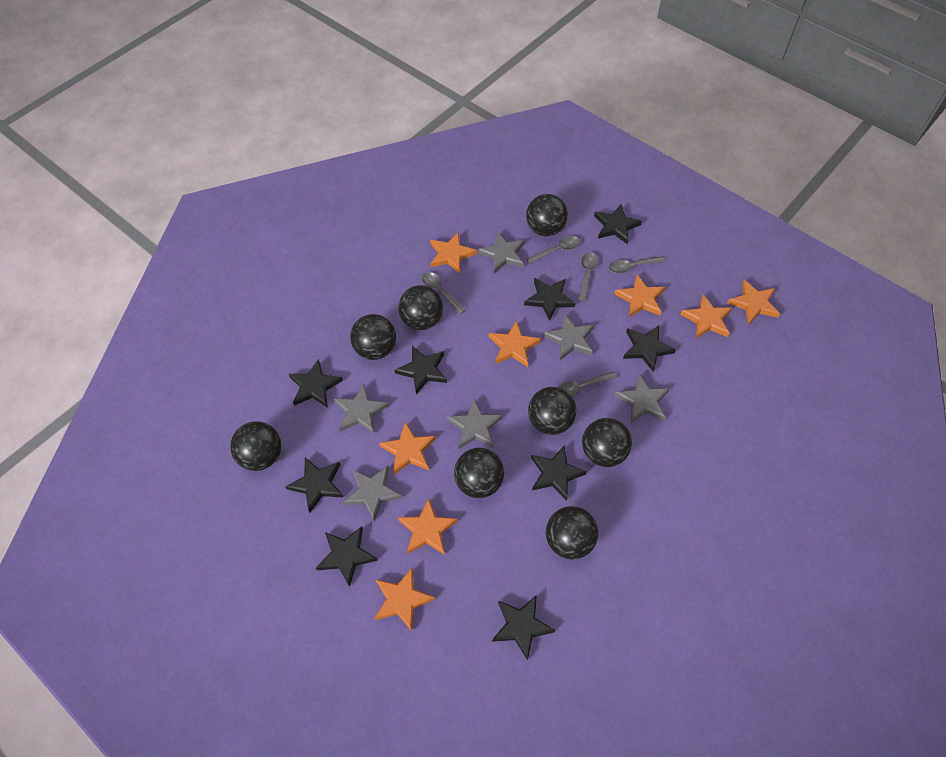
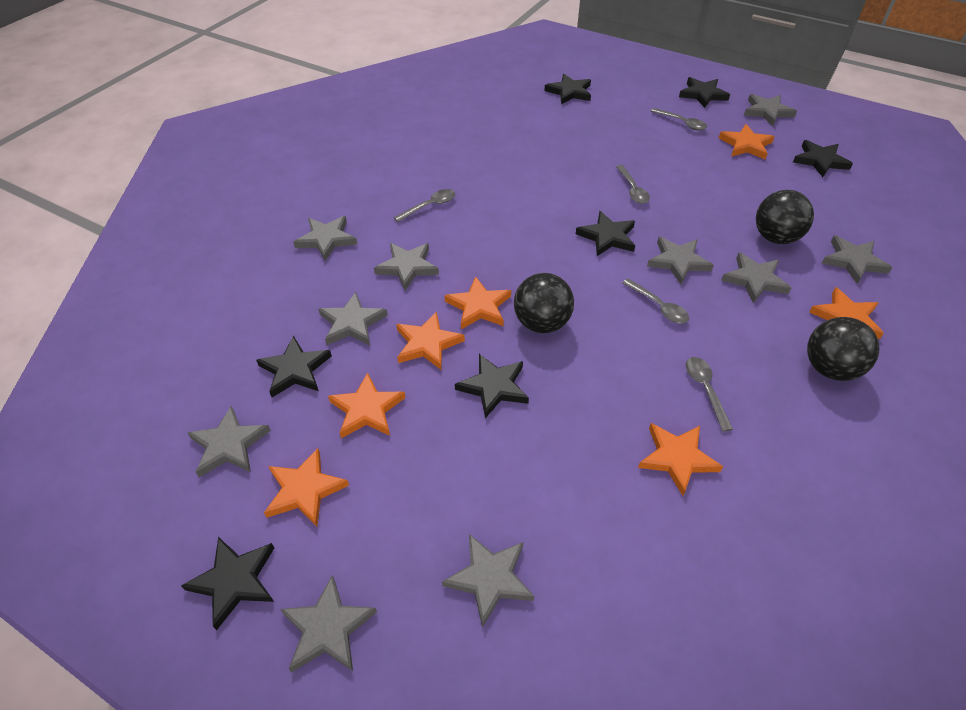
black ball: 8 -> 3
black star: 9 -> 7
grey star: 6 -> 10
orange star: 8 -> 7

